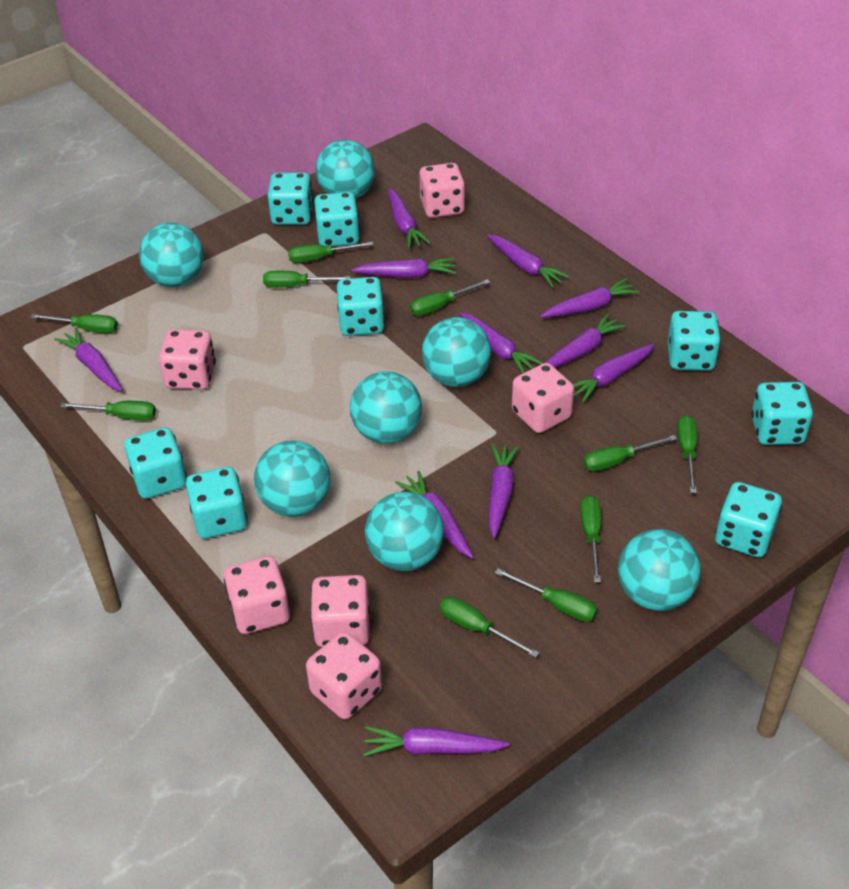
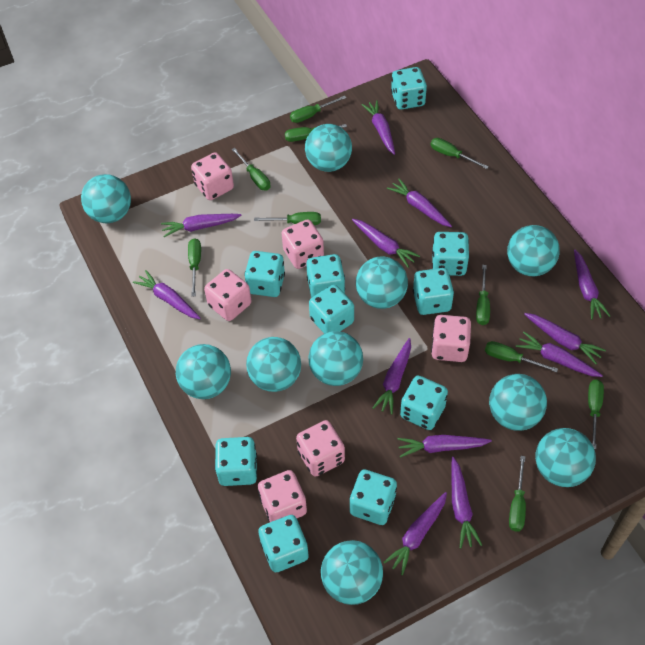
purple carrot: 11 -> 12
turquoise ball: 7 -> 10
turquoise dice: 8 -> 10

